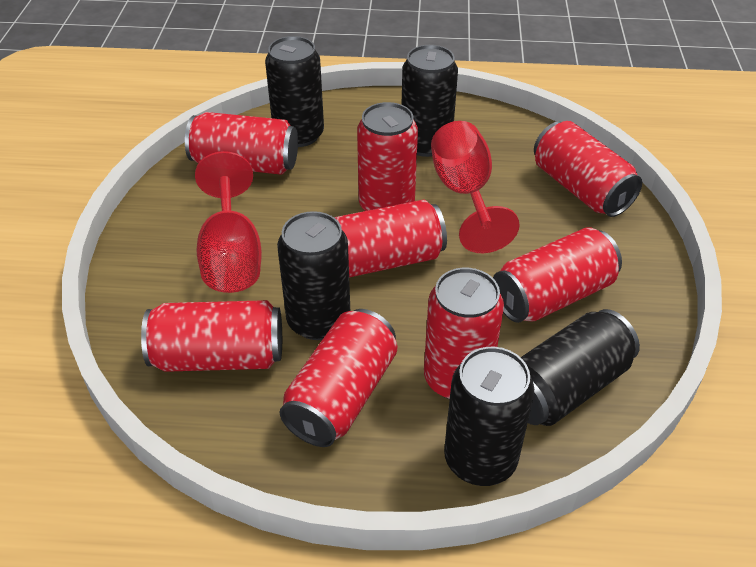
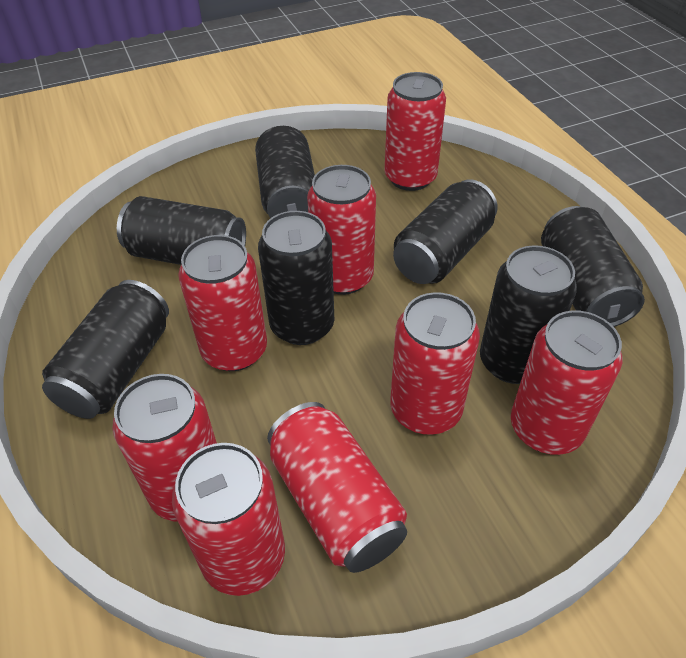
black can: 5 -> 7
red goblet: 2 -> 0

